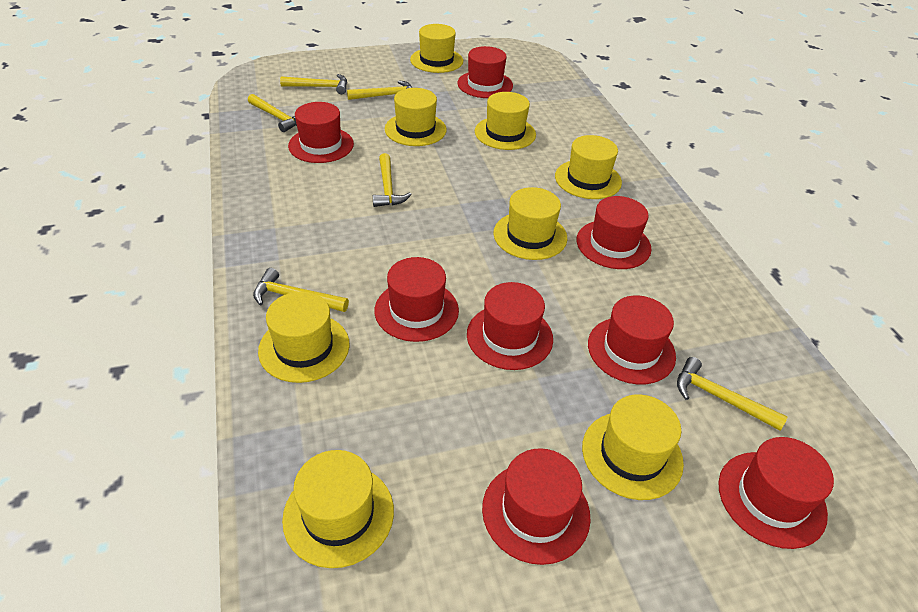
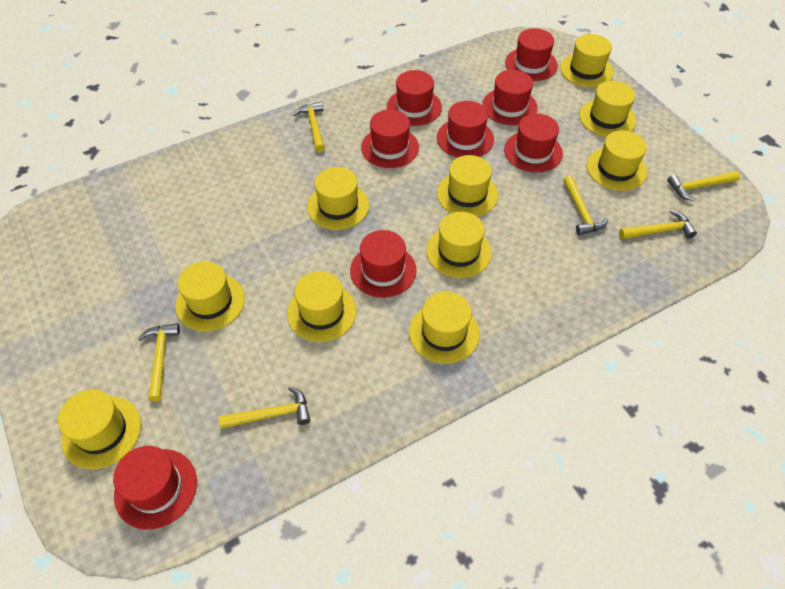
yellow hat: 8 -> 10

